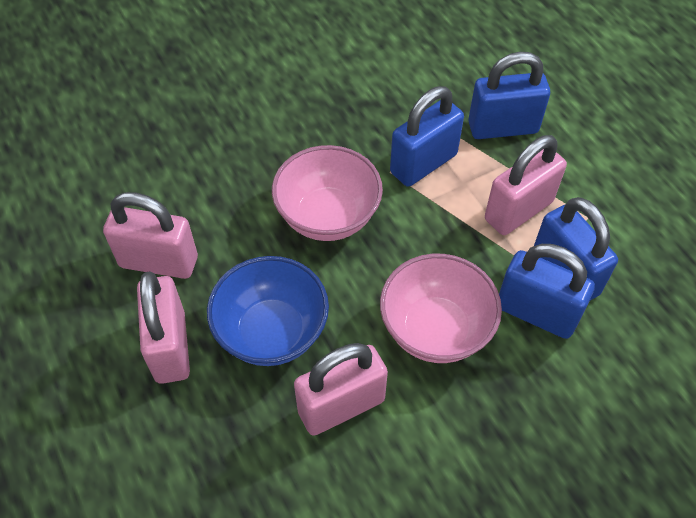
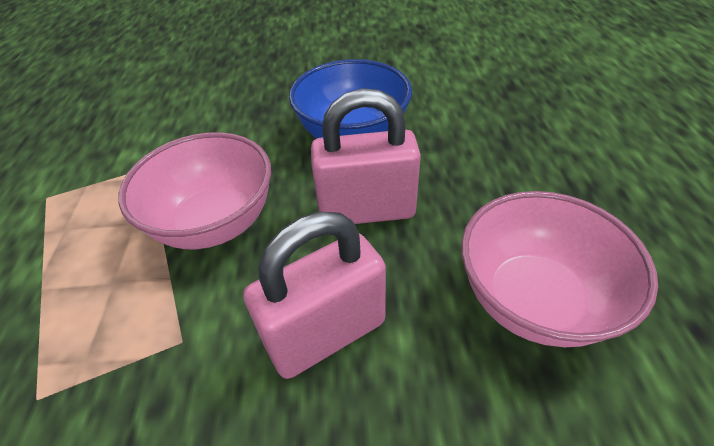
blue padlock: 4 -> 0
pink padlock: 4 -> 2

